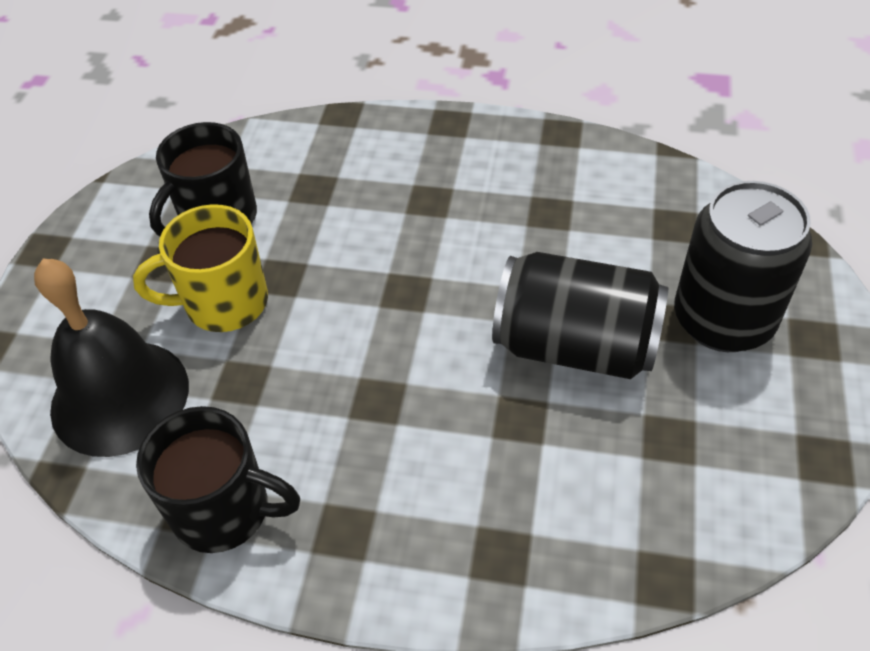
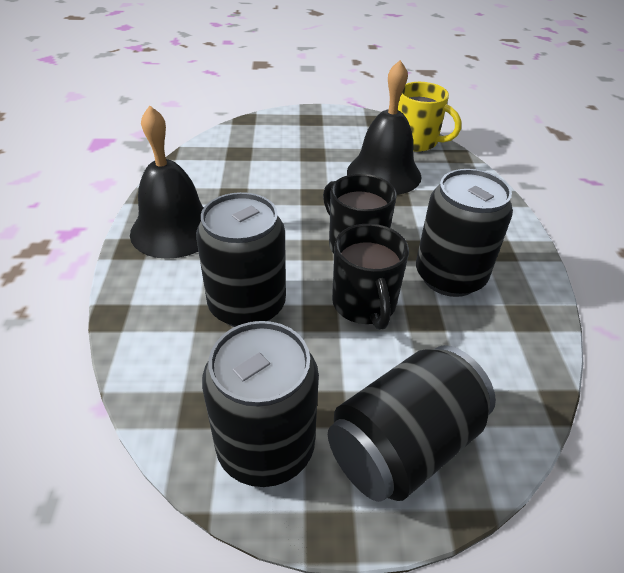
black bell: 1 -> 2
black can: 2 -> 4

